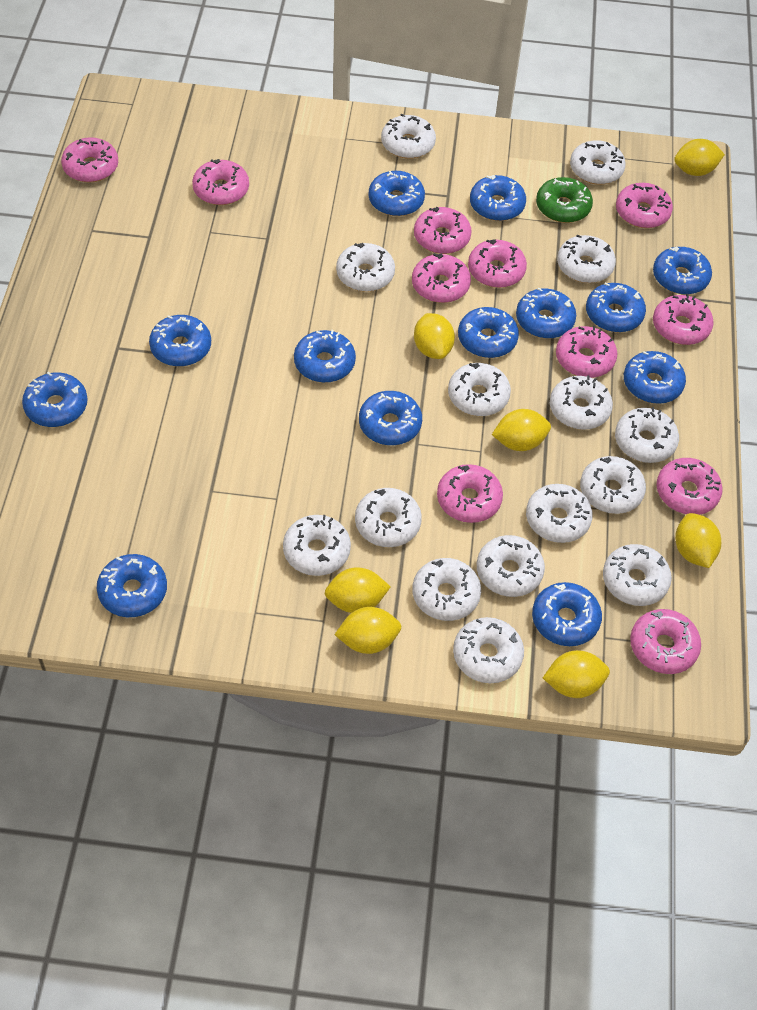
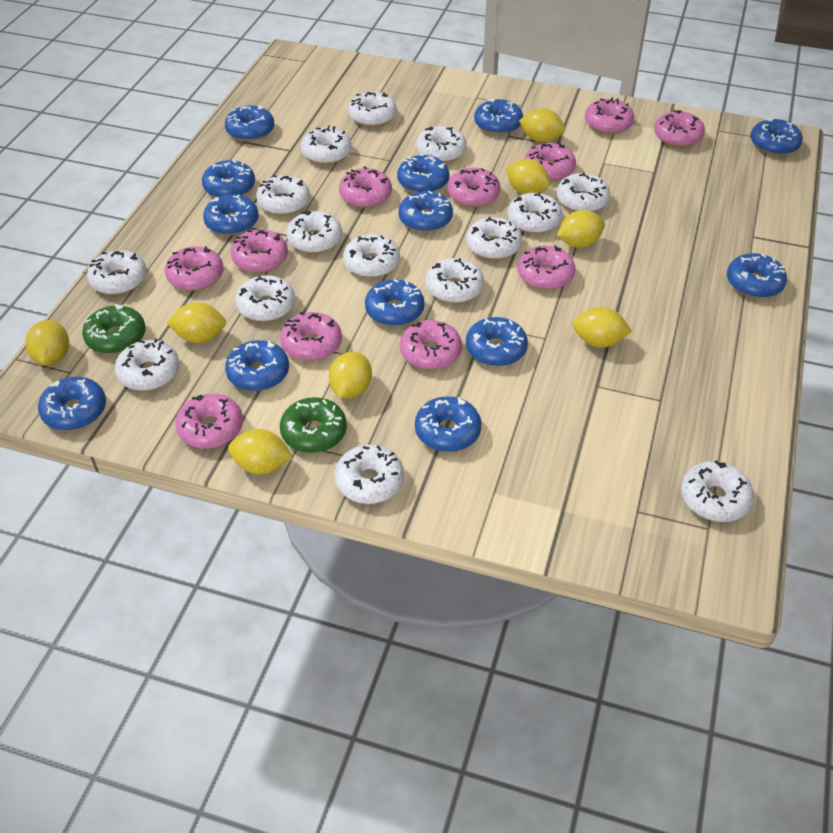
green donut: 1 -> 2
yellow lemon: 7 -> 8

